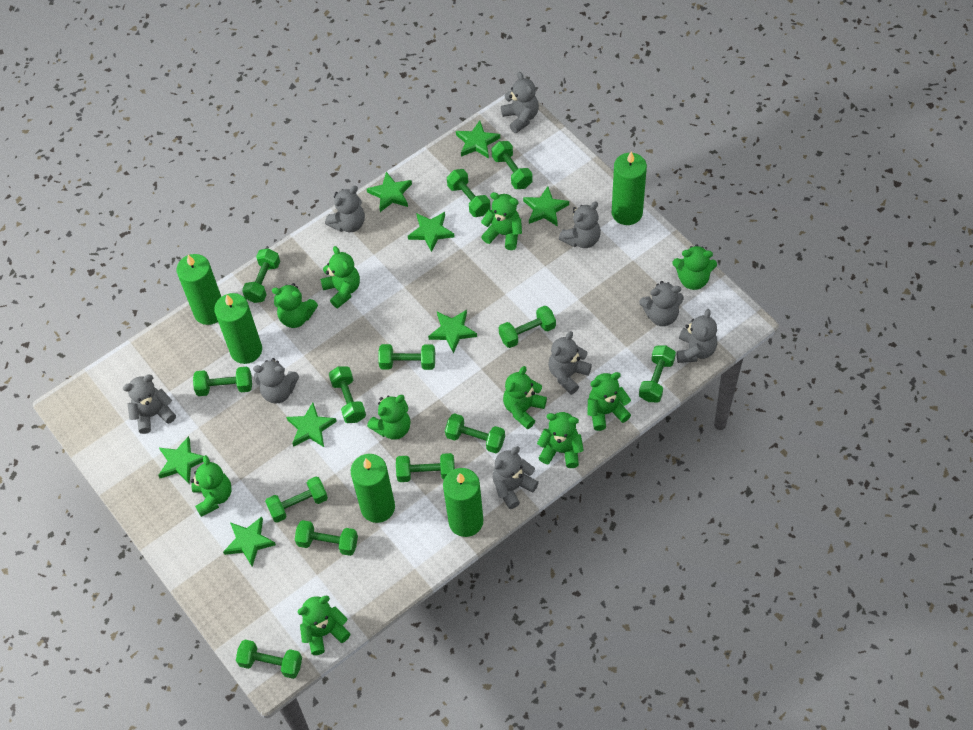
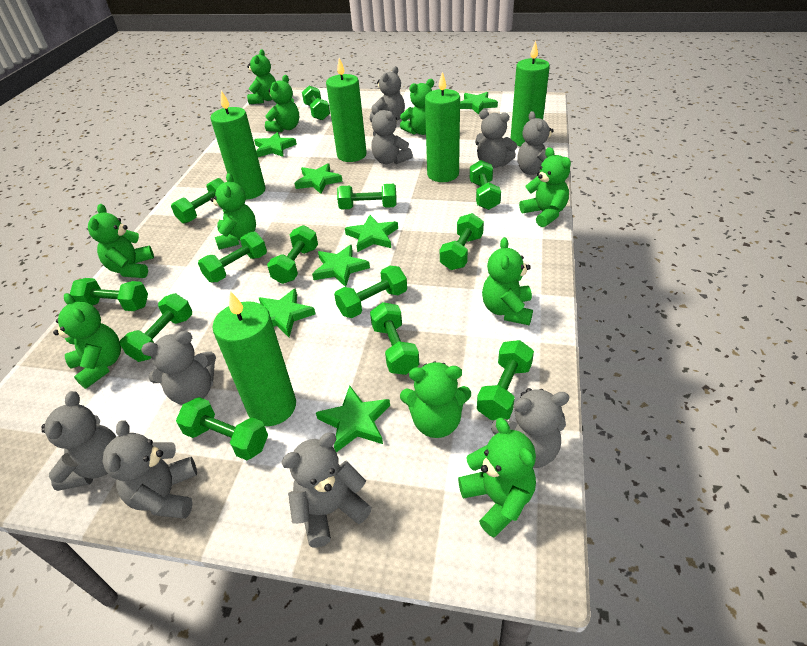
green star: 8 -> 7

